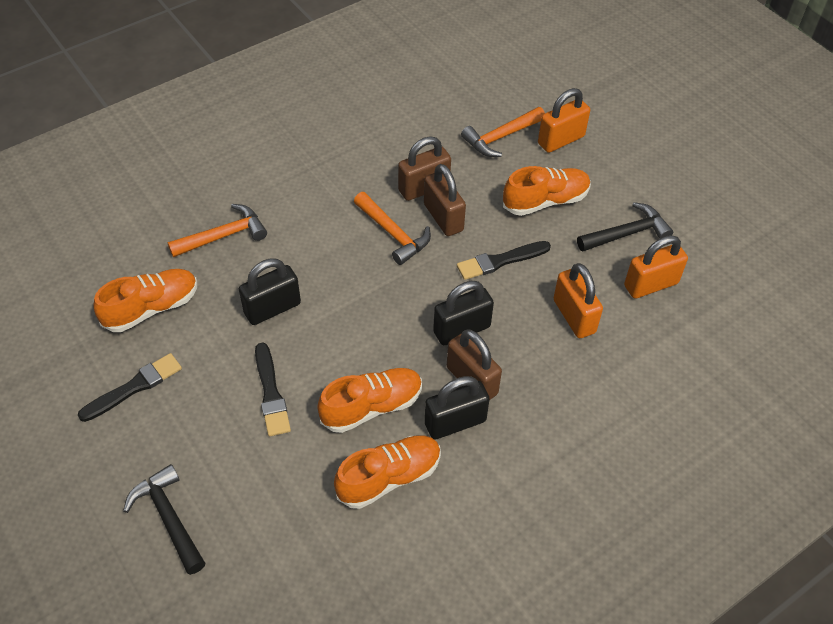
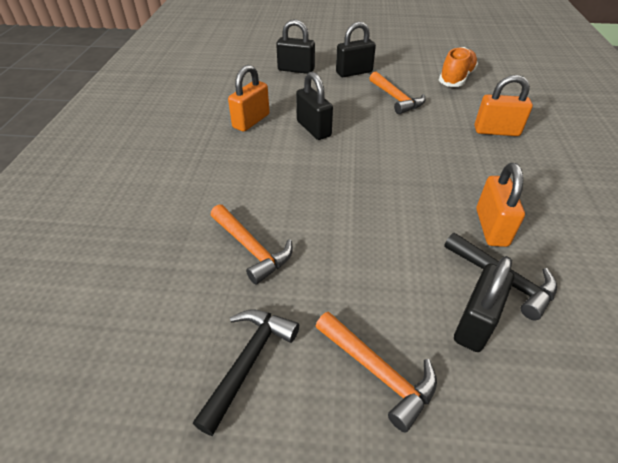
black brush: 3 -> 0
black padlock: 3 -> 4
brown padlock: 3 -> 0
orange shoe: 4 -> 1

